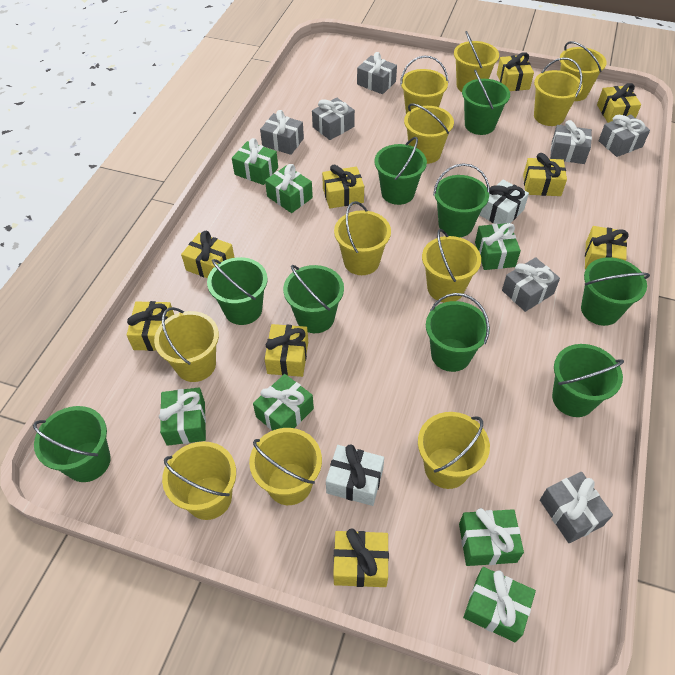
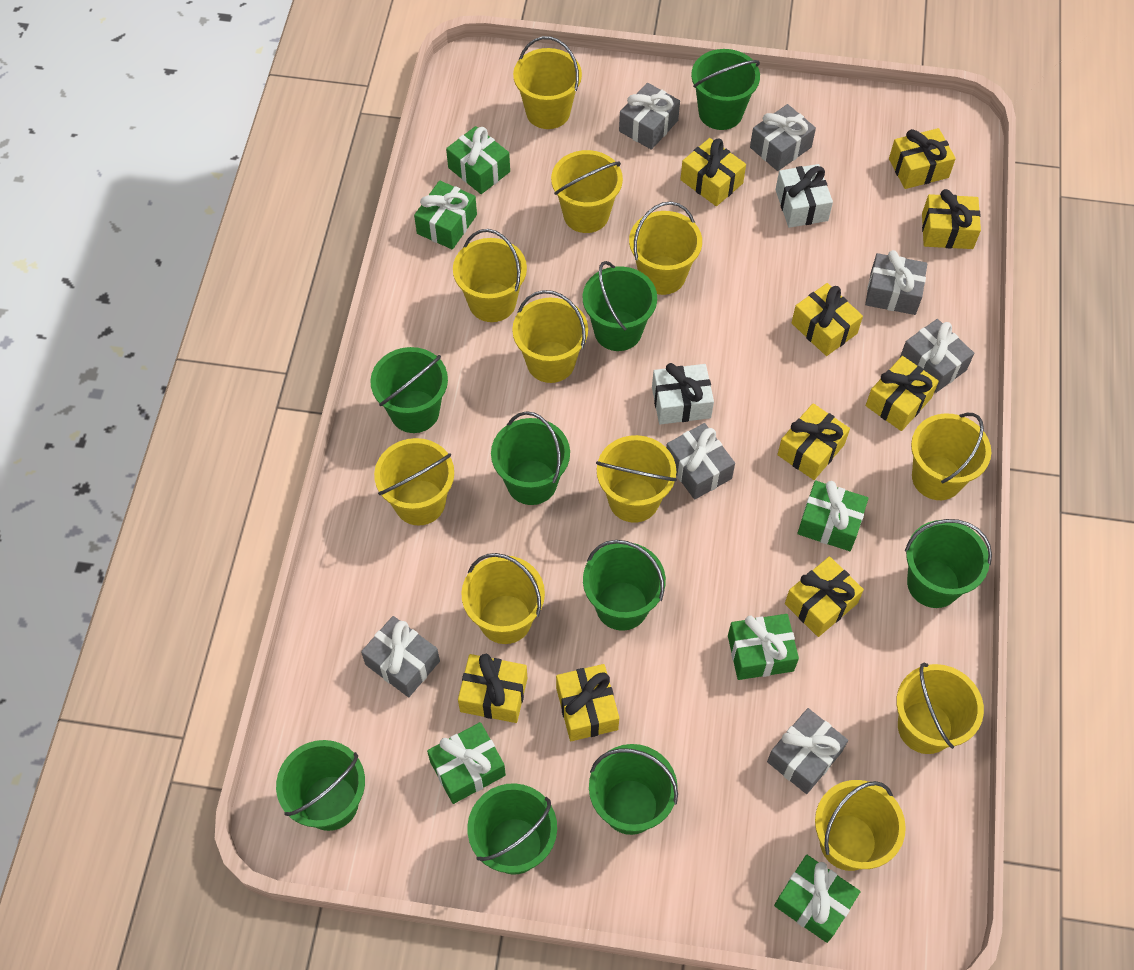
green gift: 7 -> 6

